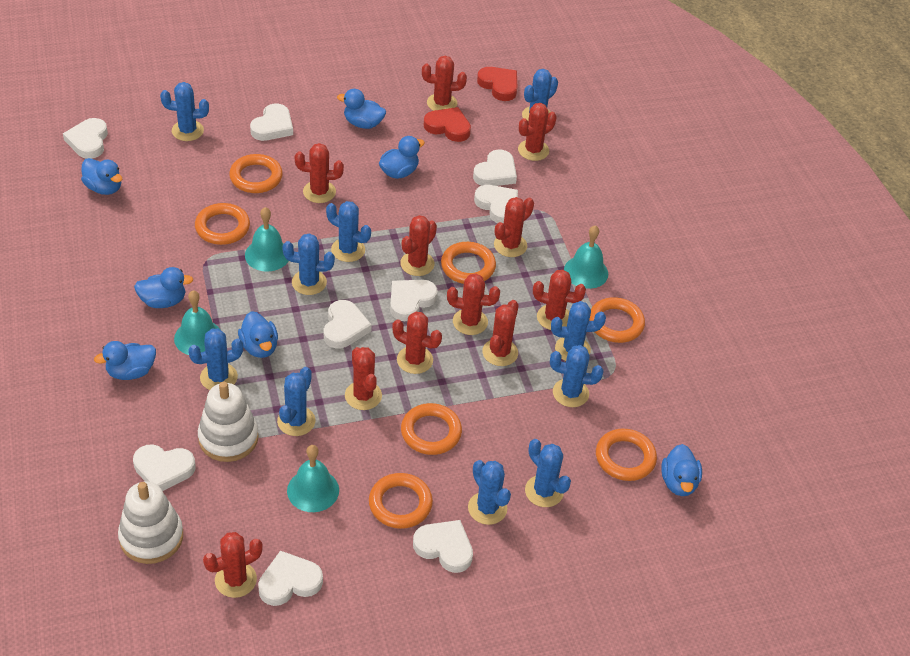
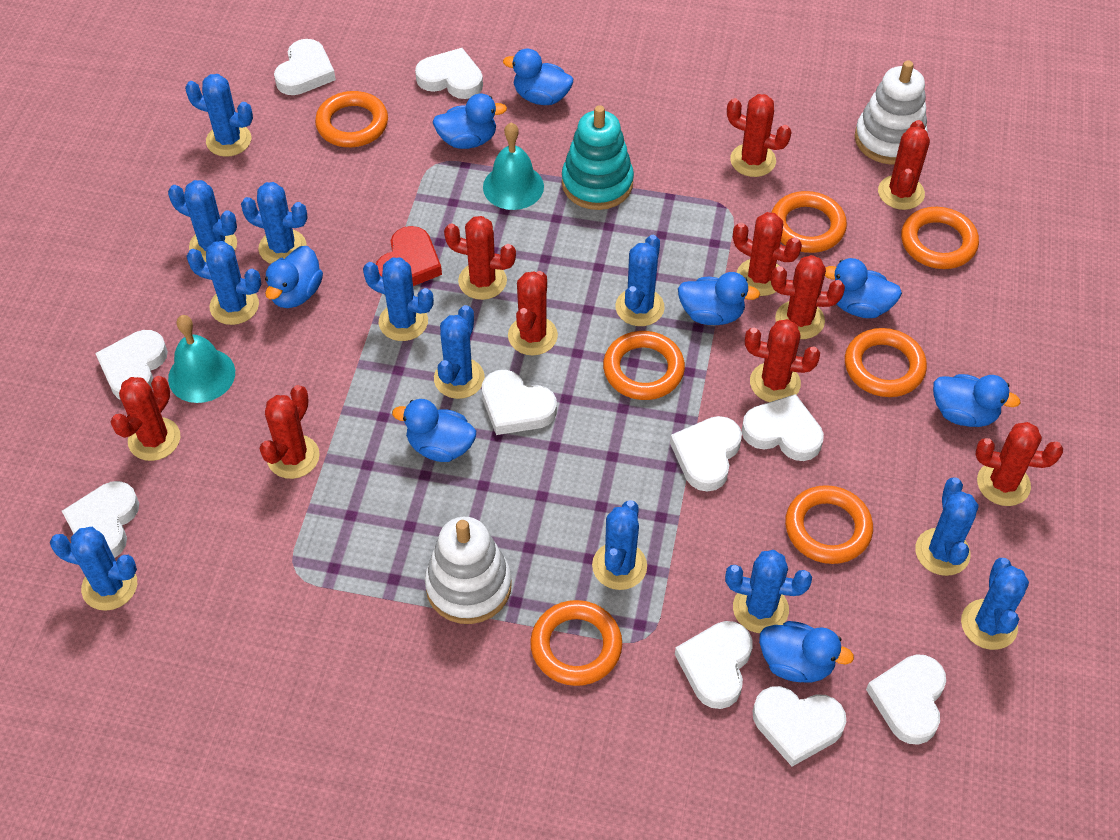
blue cactus: 10 -> 12
blue duck: 7 -> 8
red cactus: 11 -> 10
red heart: 2 -> 1
turquoise bell: 4 -> 2
turquoise stacking toy: 0 -> 1
white heart: 9 -> 10

